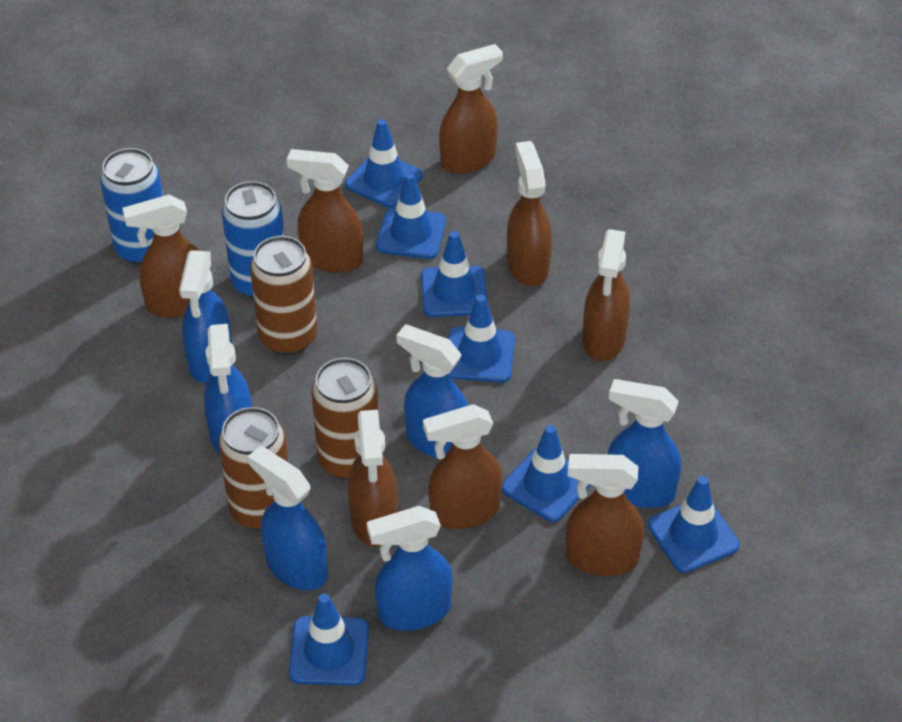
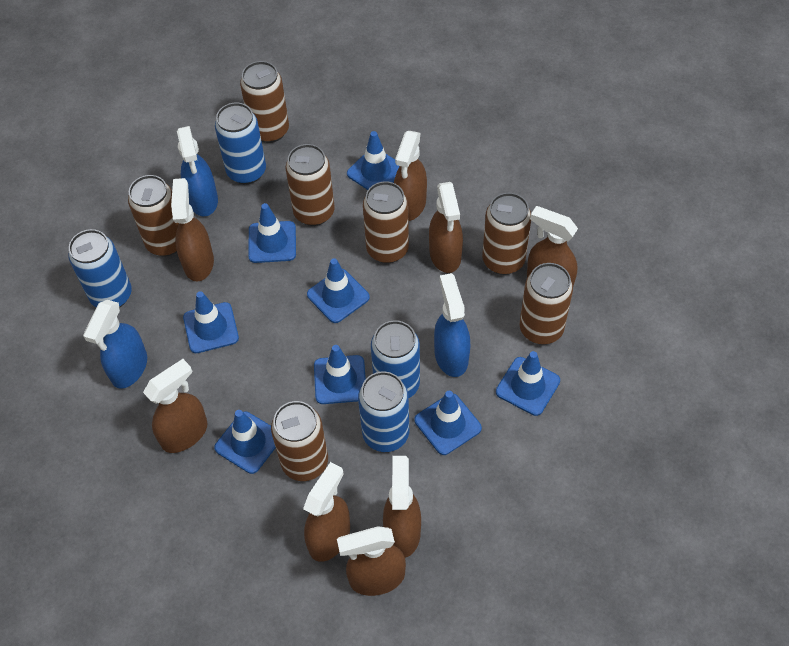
blue can: 2 -> 4
blue spray bottle: 6 -> 3
blue traffic cone: 7 -> 8
brown can: 3 -> 7

